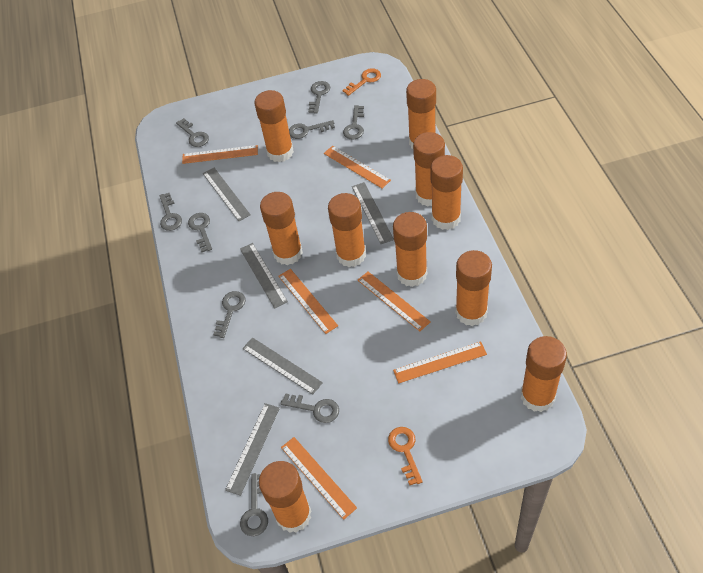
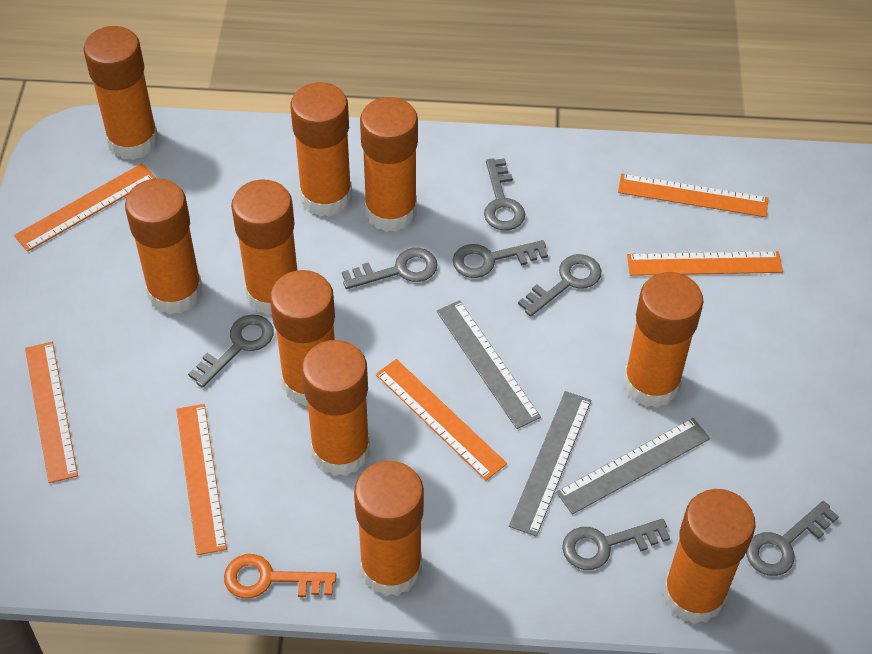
grey key: 9 -> 7
grey ruler: 5 -> 3
orange key: 2 -> 1

